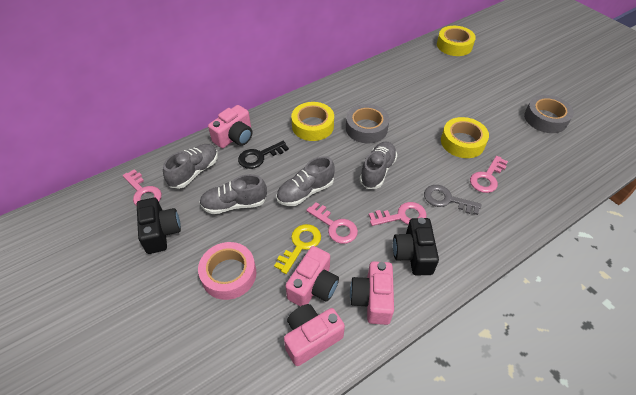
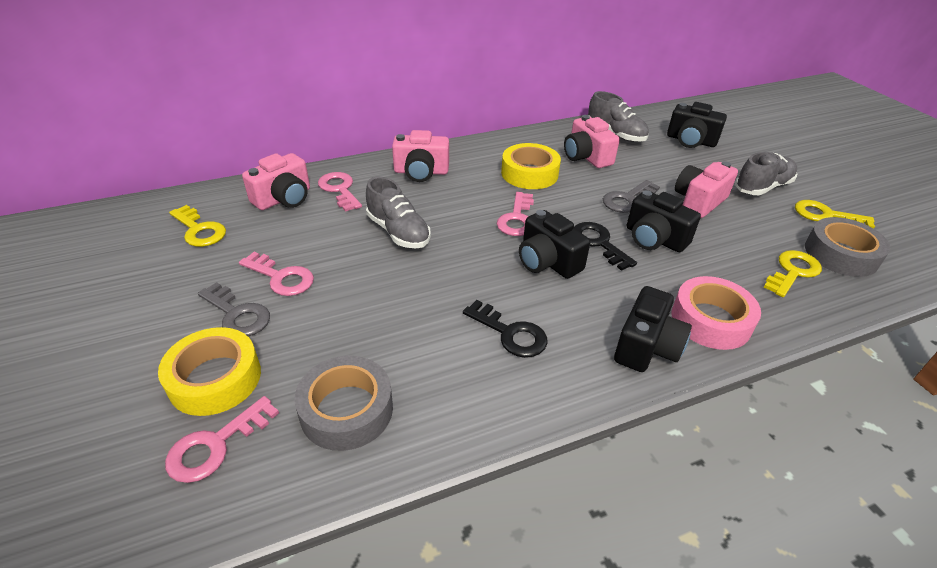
black camera: 2 -> 4
black key: 1 -> 2
grey key: 1 -> 2
grey shoe: 4 -> 3
yellow key: 1 -> 3
yellow tape: 3 -> 2

